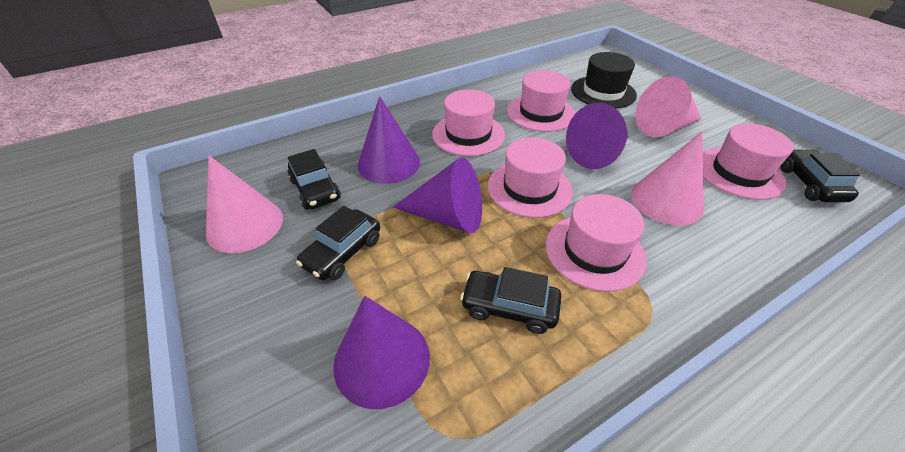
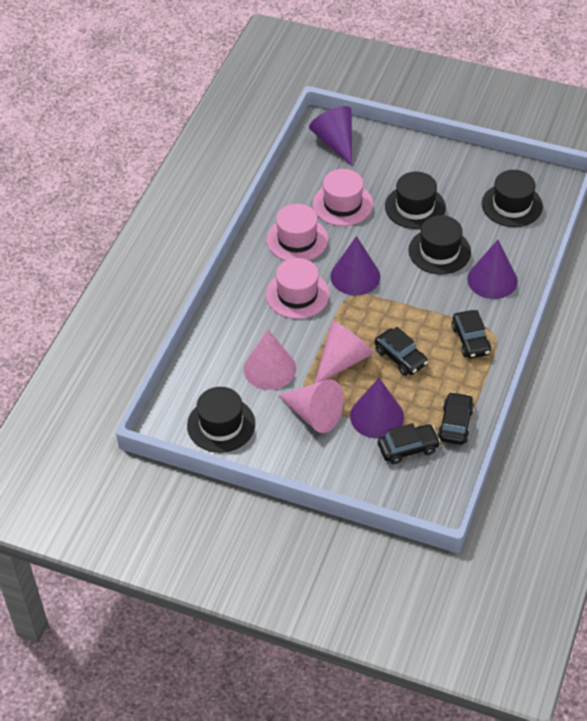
black hat: 1 -> 4
pink hat: 5 -> 3

